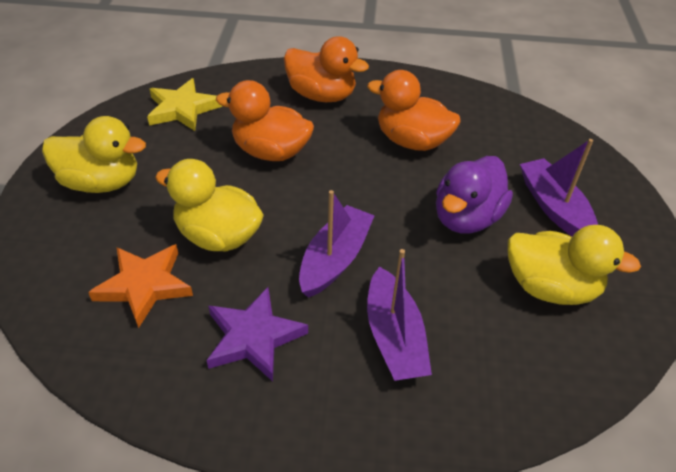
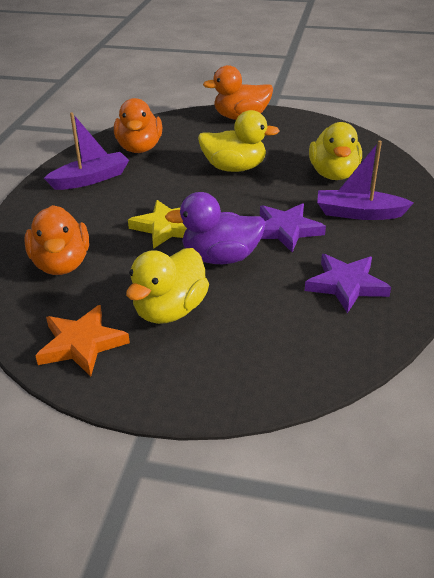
purple boat: 3 -> 2
purple star: 1 -> 2

